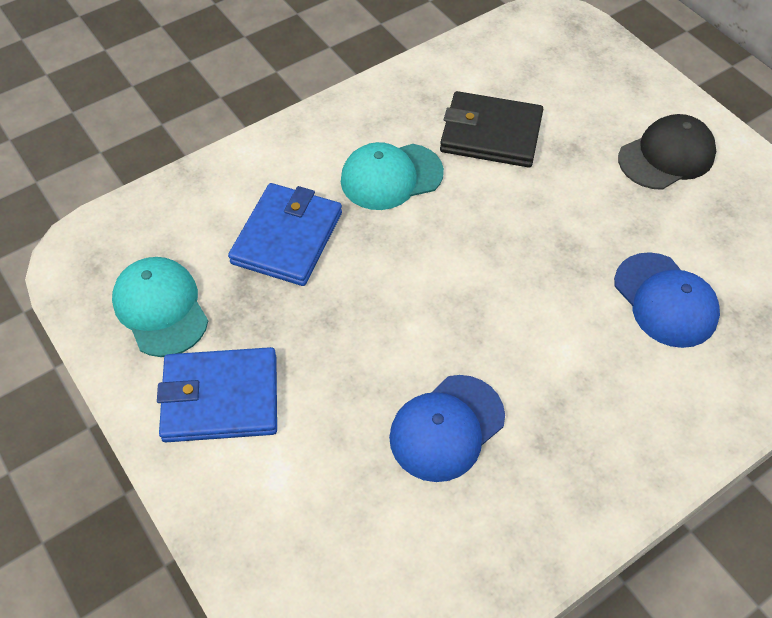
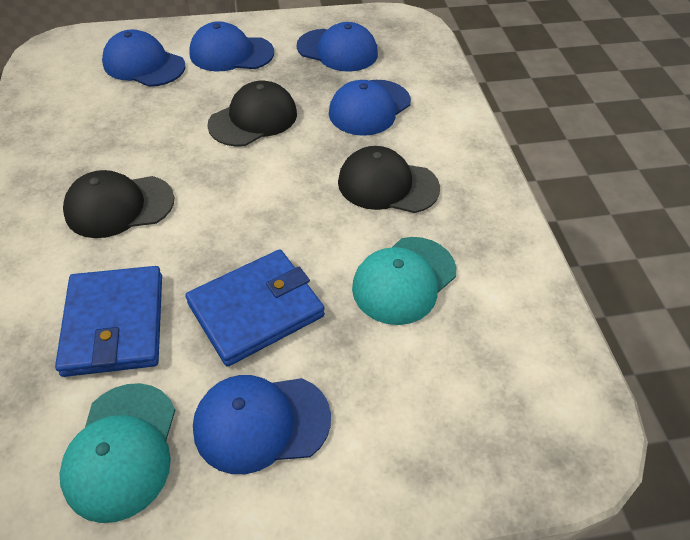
black cap: 1 -> 3
black wallet: 1 -> 0
blue cap: 2 -> 5

